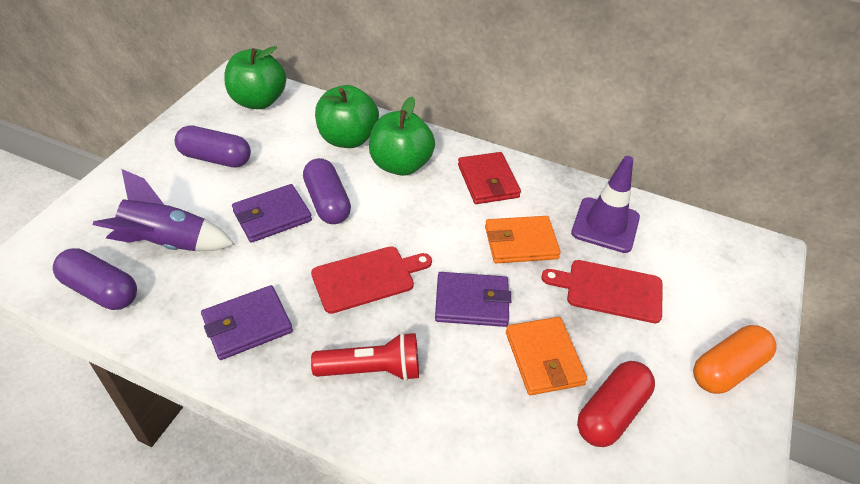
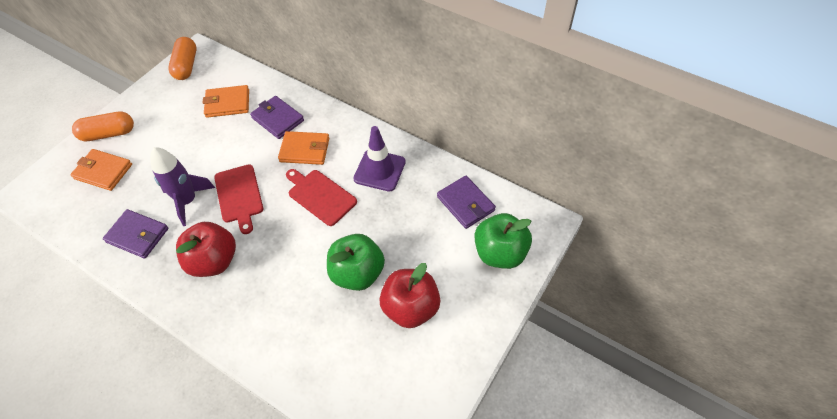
green apple: 3 -> 2
orange capsule: 1 -> 2
orange wallet: 2 -> 3
purple capsule: 3 -> 0
red apple: 0 -> 2
red capsule: 1 -> 0
red flashlight: 1 -> 0
red wallet: 1 -> 0

